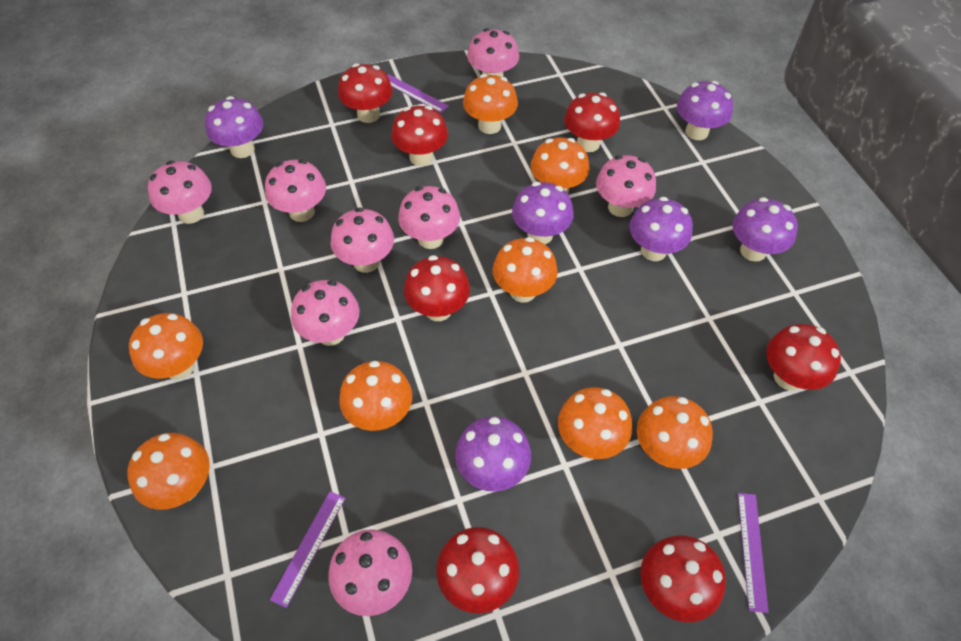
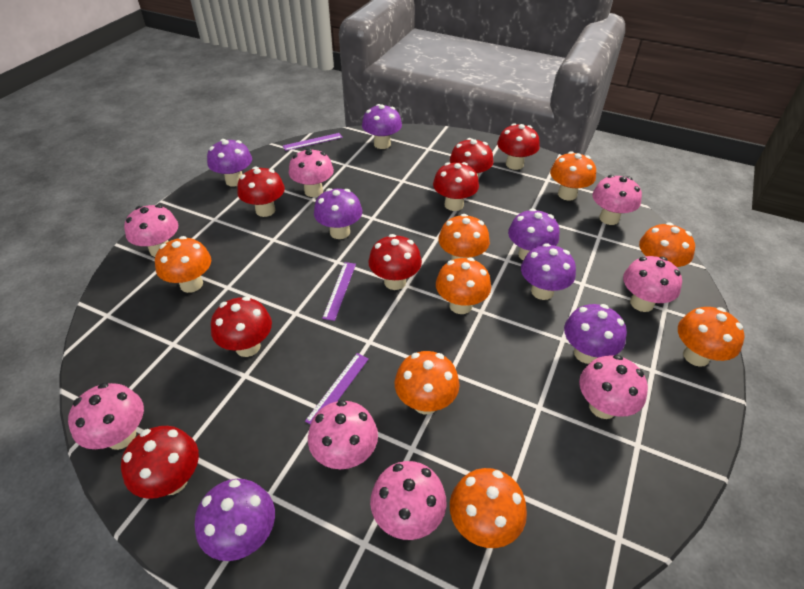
purple mushroom: 6 -> 7

